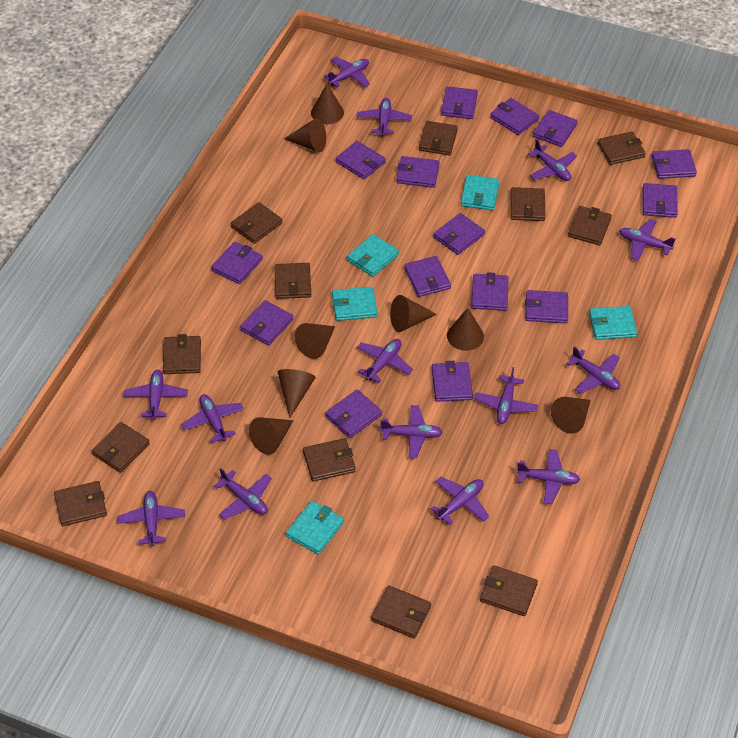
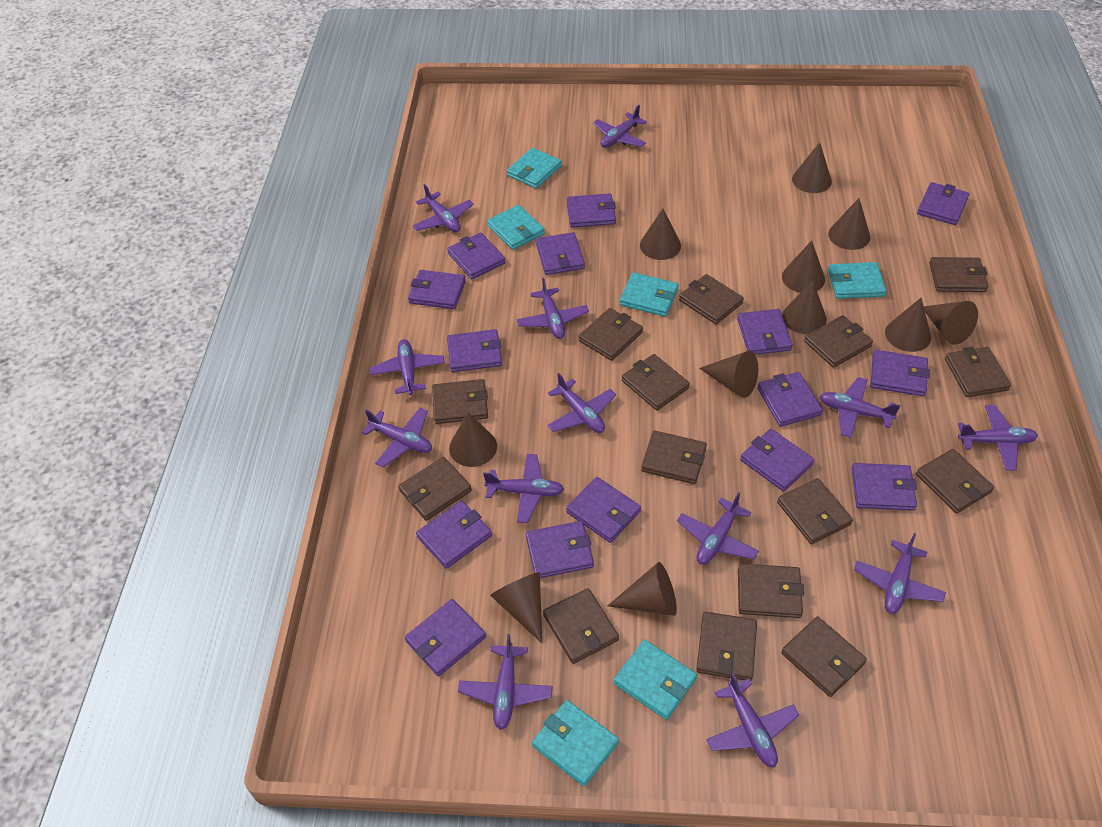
brown cone: 8 -> 11
brown wallet: 12 -> 15
purple plane: 14 -> 13
turquoise wallet: 5 -> 6

